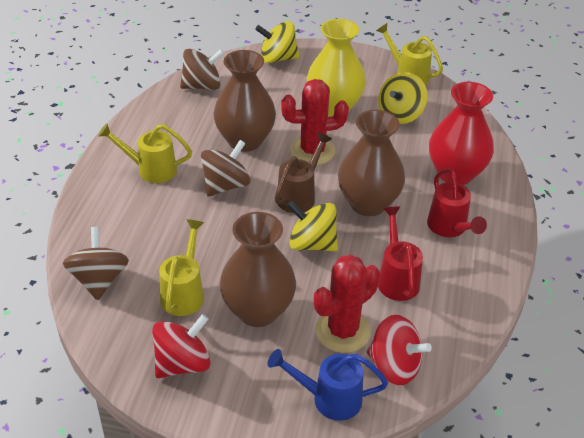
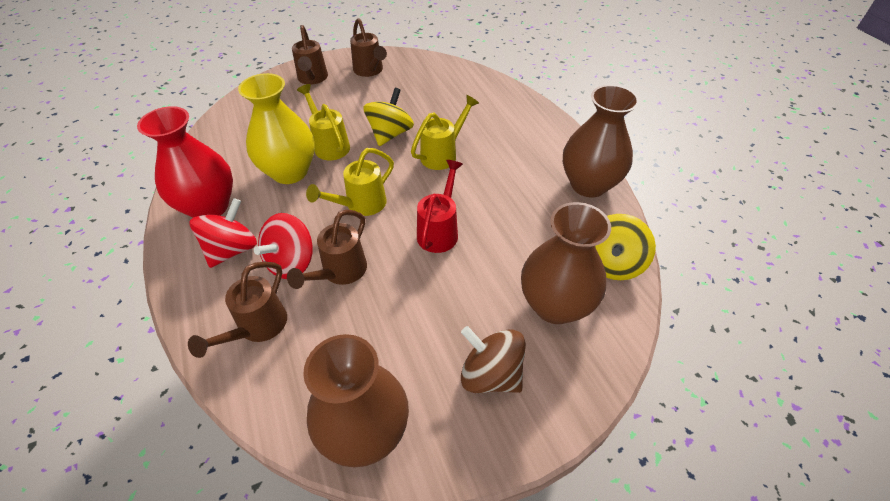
blue watering can: 1 -> 0
brown spinning top: 3 -> 1
brown watering can: 1 -> 4
red cactus: 2 -> 0
red watering can: 2 -> 1
yellow spinning top: 3 -> 2

